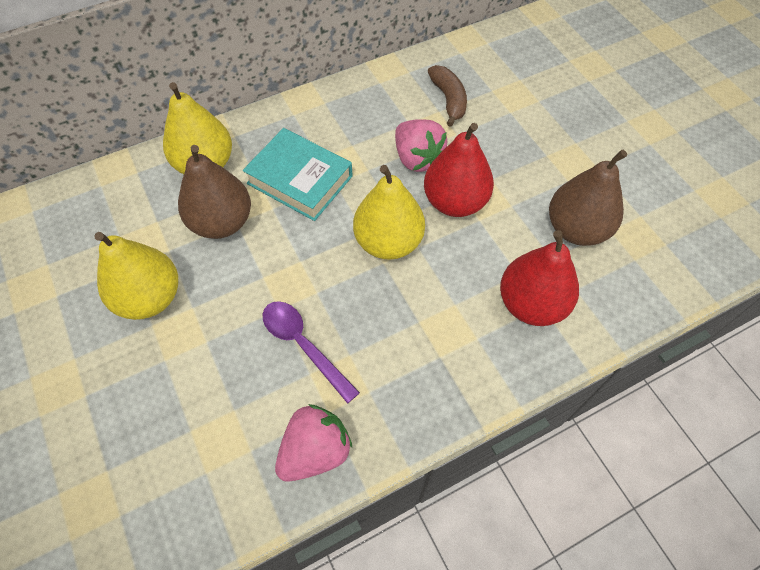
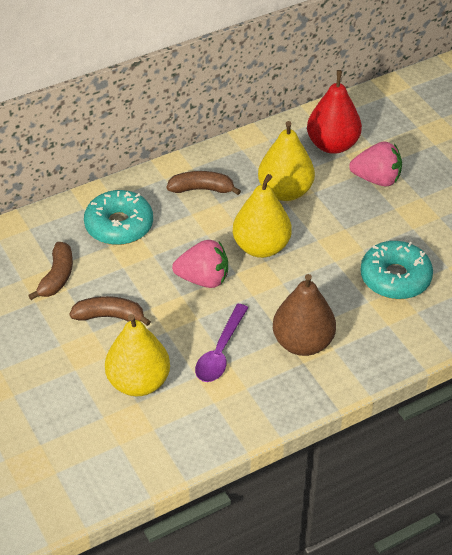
brown banana: 1 -> 3
brown pear: 2 -> 1
red pear: 2 -> 1
turquoise book: 1 -> 0
turquoise donut: 0 -> 2

